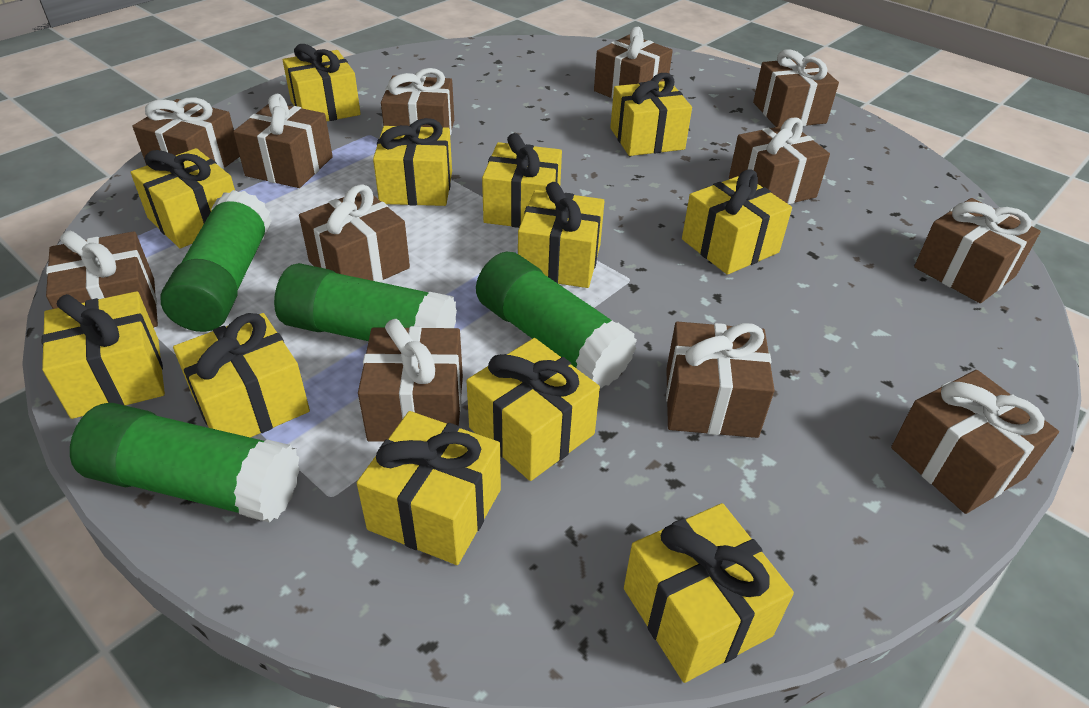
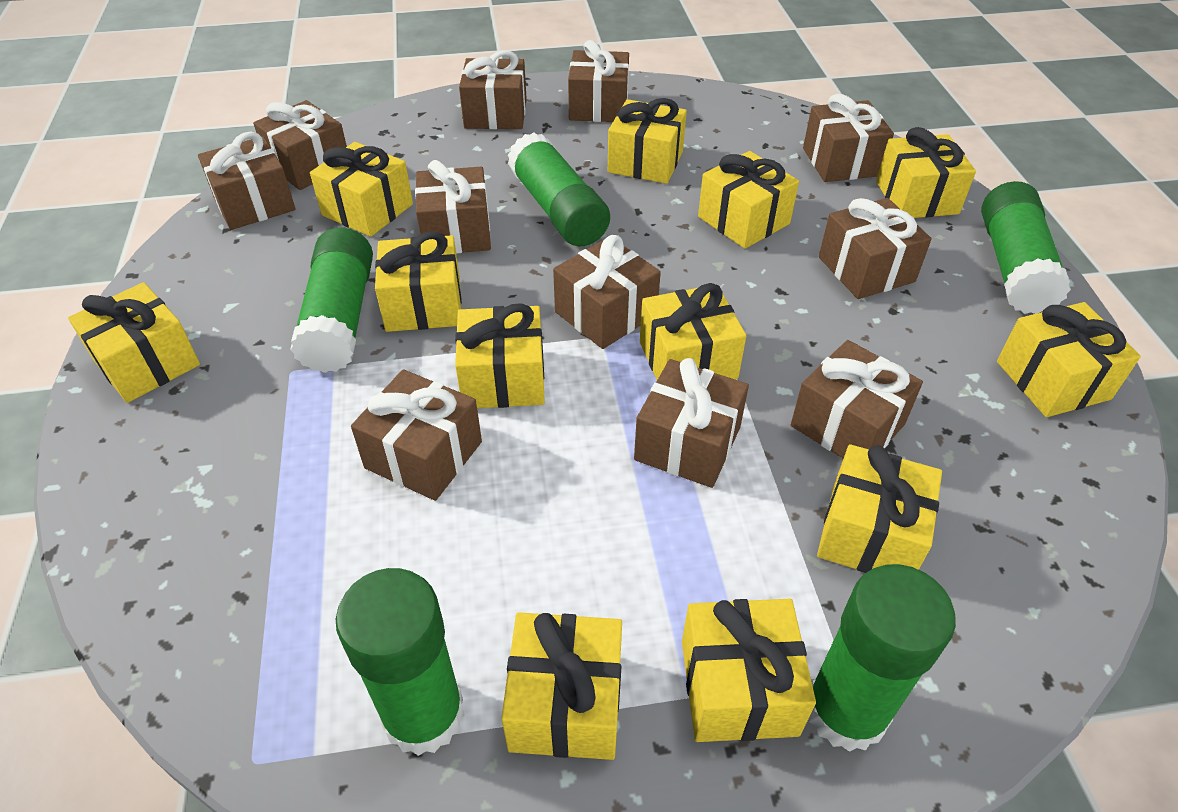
brown gift: 12 -> 11
green glue stick: 4 -> 5

